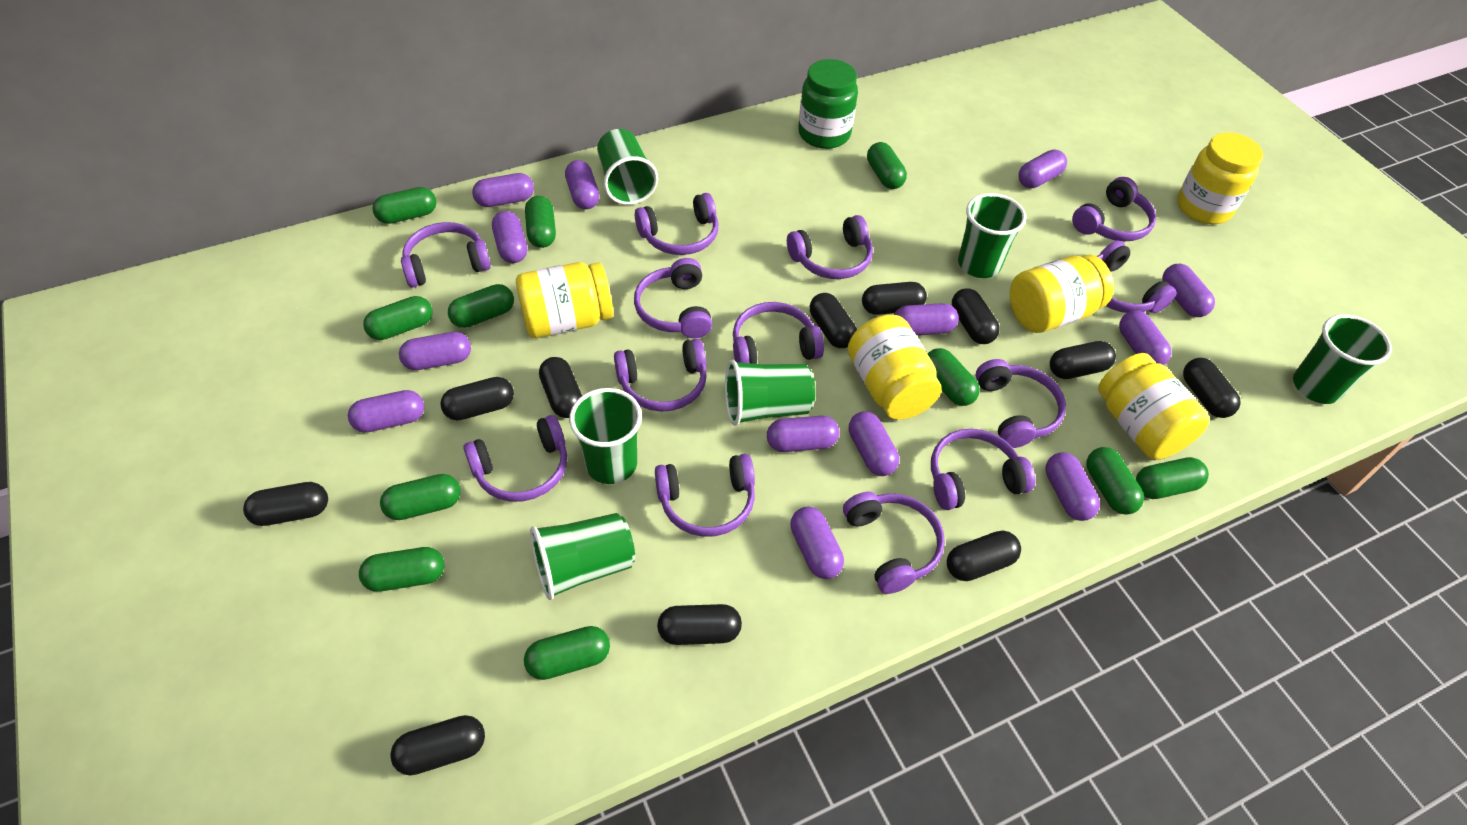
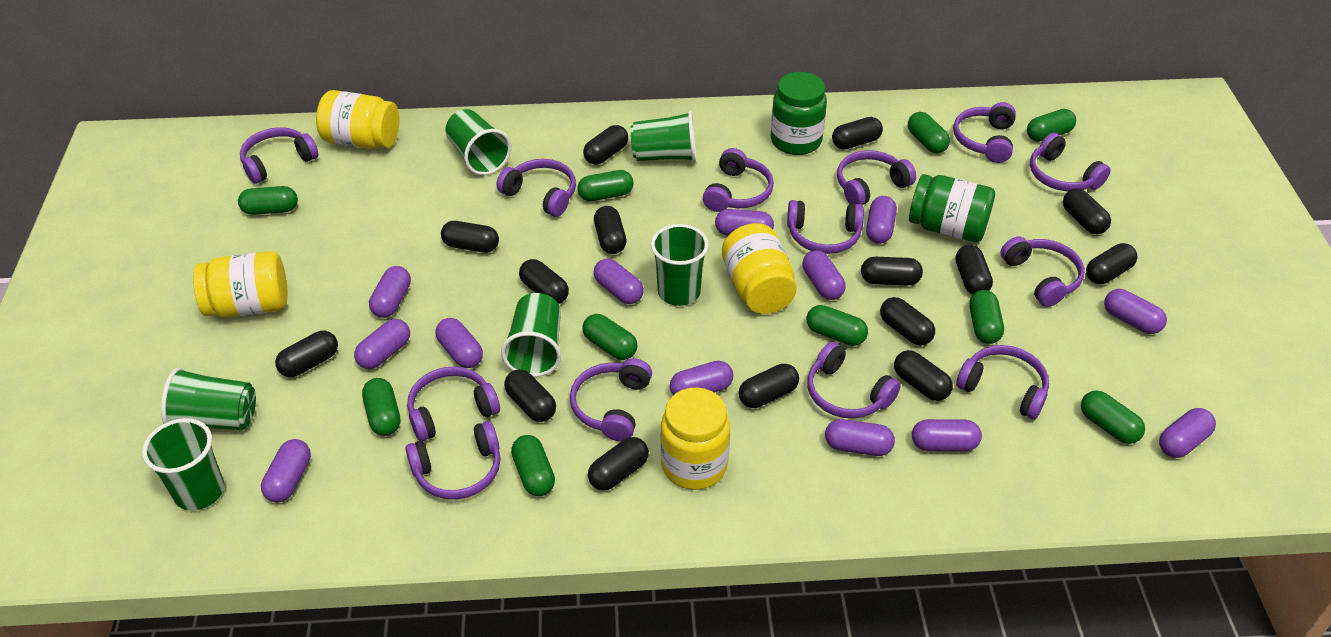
black capsule: 11 -> 15
green capsule: 11 -> 10
green jar: 1 -> 2
yellow jar: 5 -> 4

